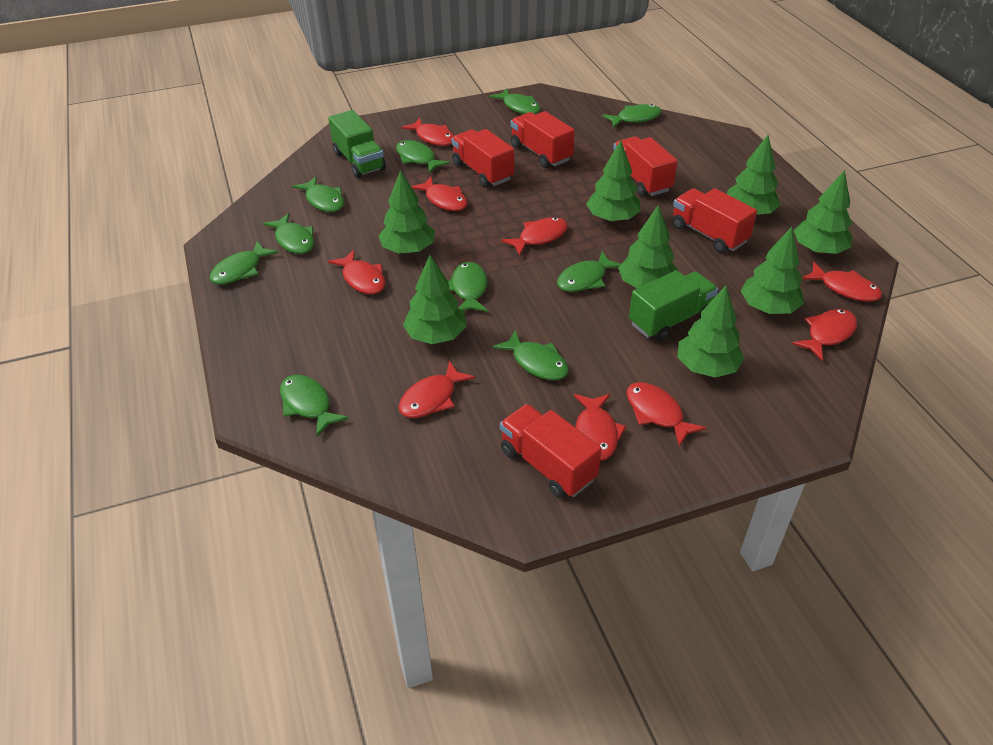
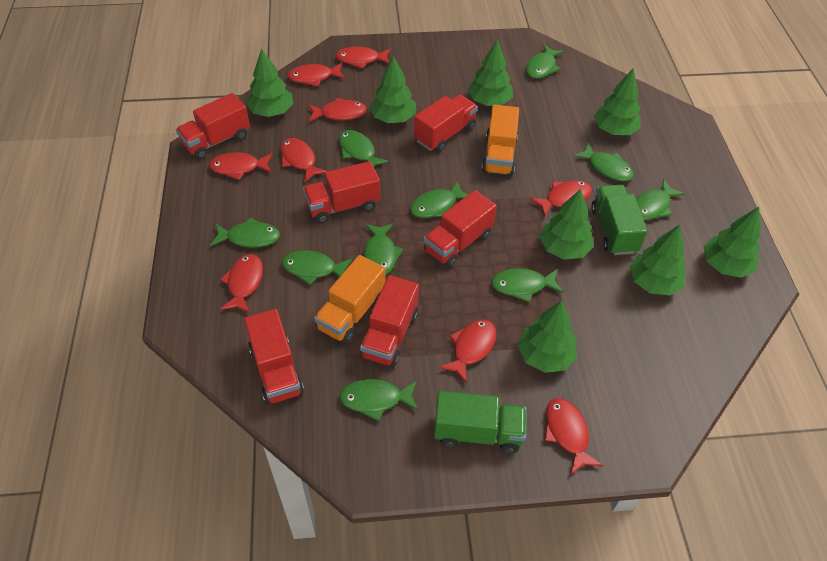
orange truck: 0 -> 2
red truck: 5 -> 6

